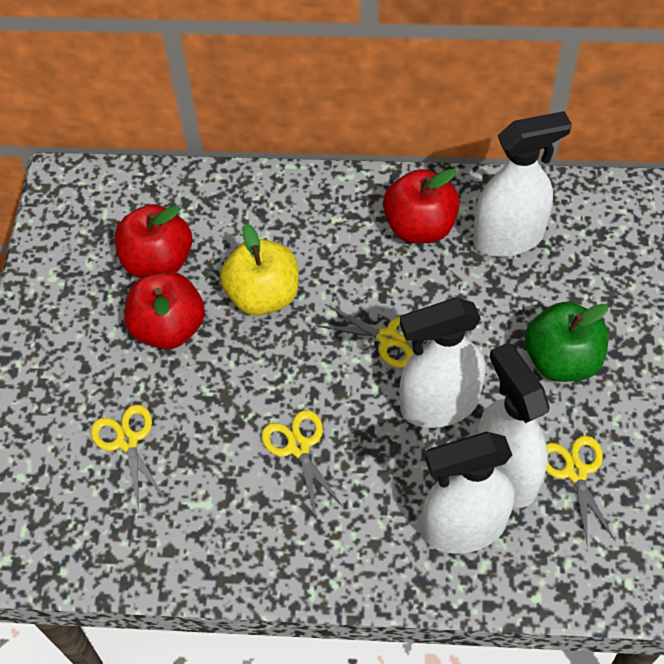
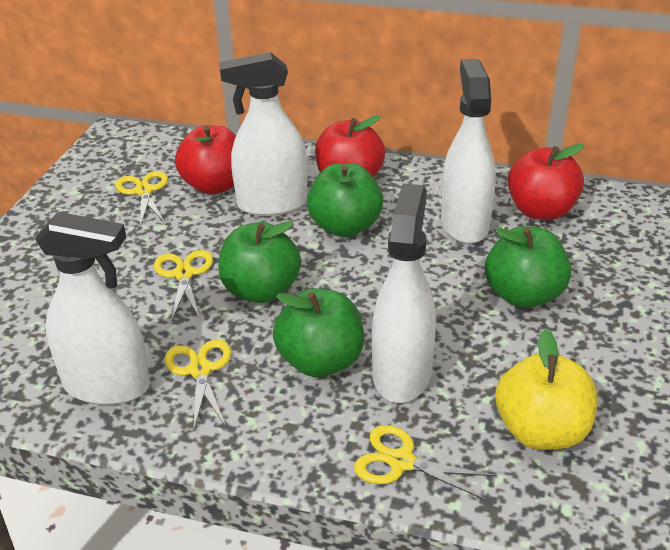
green apple: 1 -> 4

